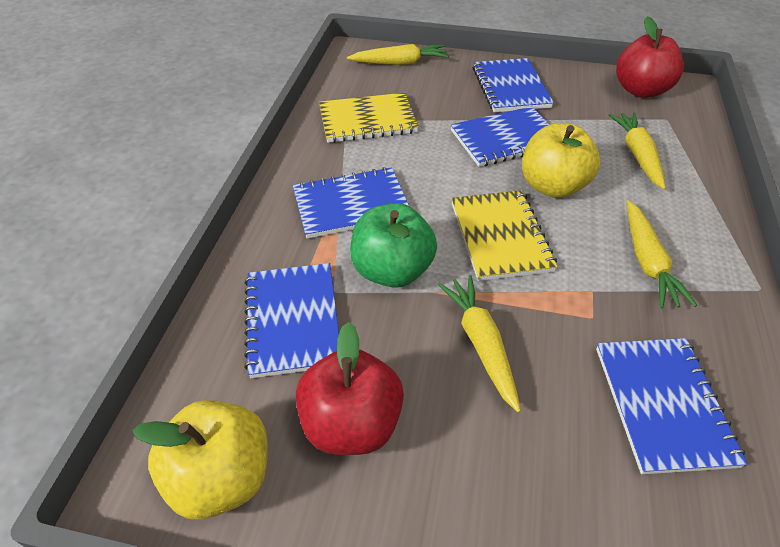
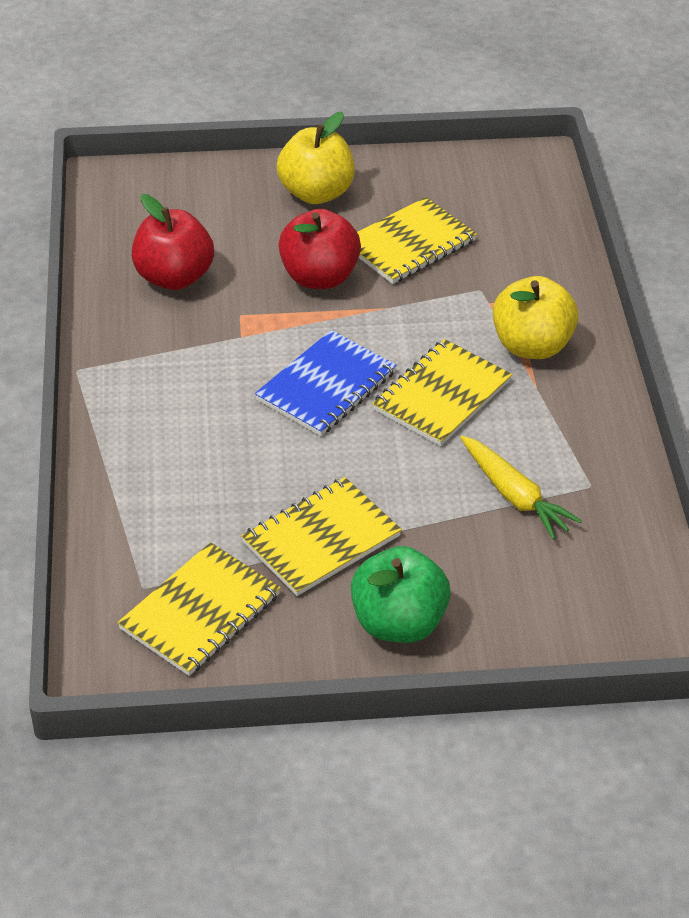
blue notebook: 5 -> 1
yellow carrot: 4 -> 1
yellow notebook: 2 -> 4

